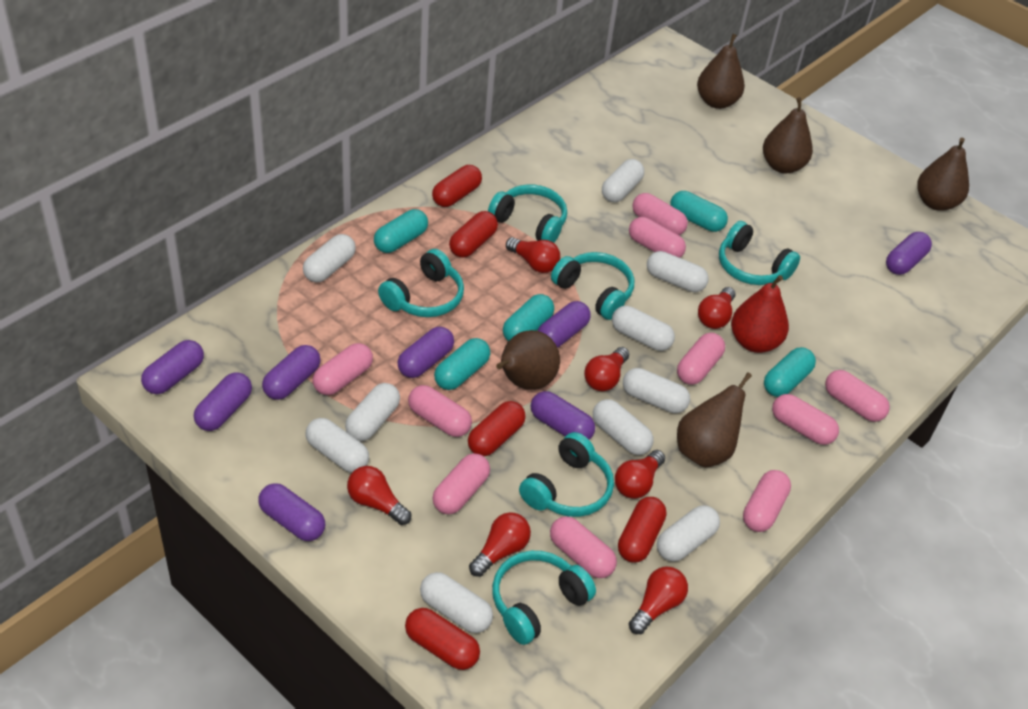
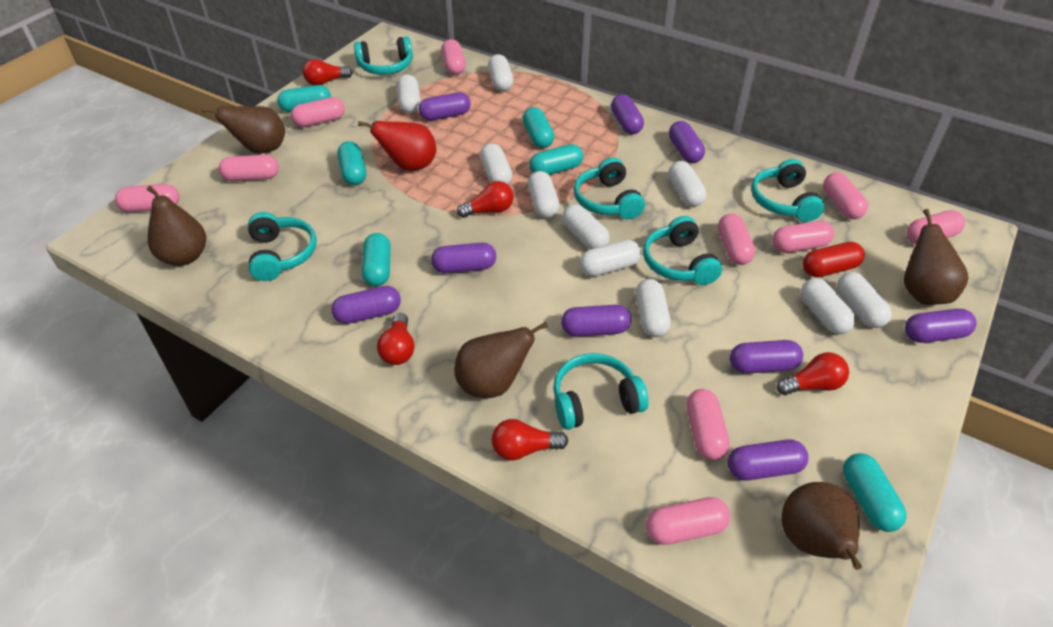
purple capsule: 8 -> 9
red capsule: 5 -> 1
red light bulb: 7 -> 5
turquoise capsule: 5 -> 6

